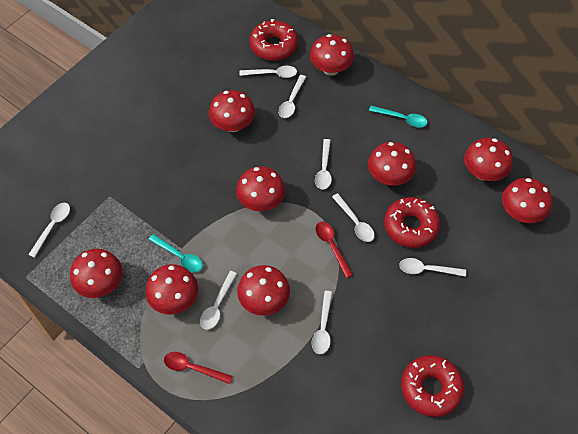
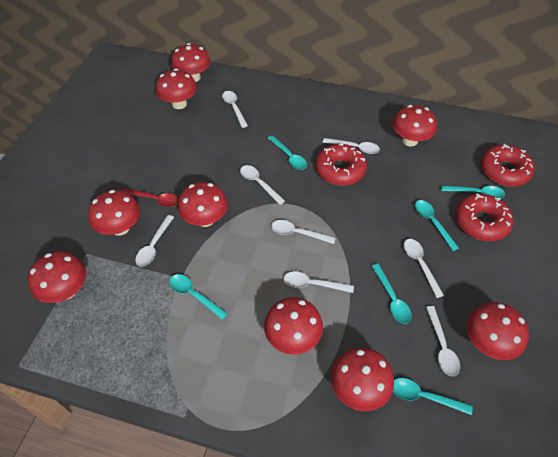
red spoon: 2 -> 1
turquoise spoon: 2 -> 6

